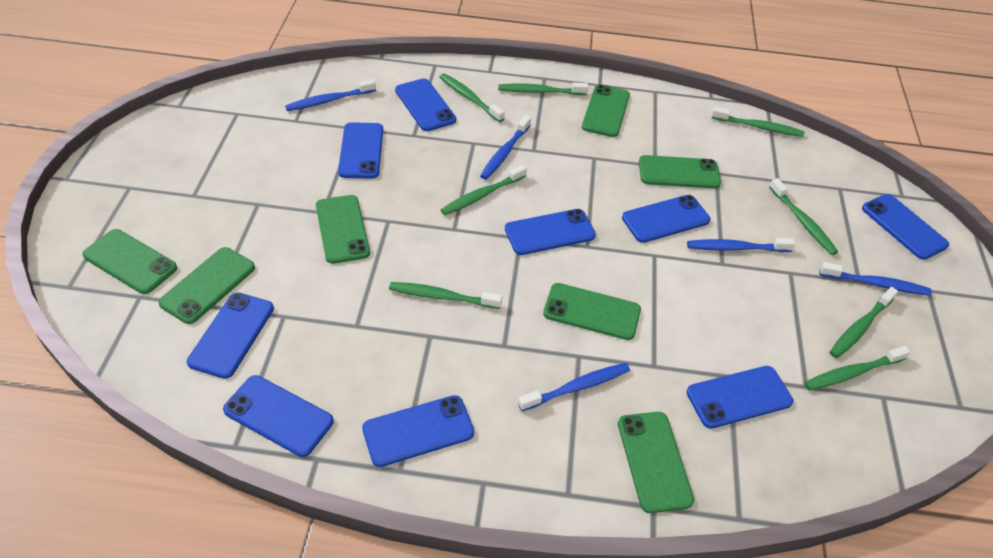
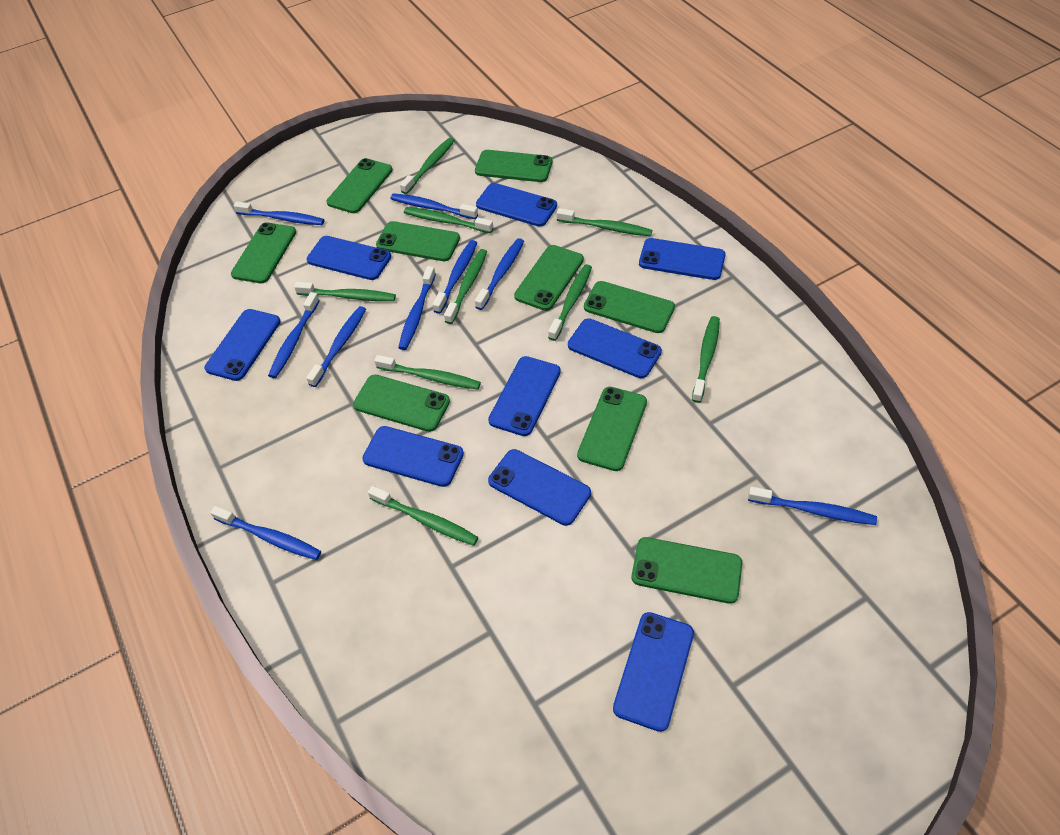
blue toothbrush: 5 -> 9
green phone: 7 -> 9
green toothbrush: 8 -> 9

